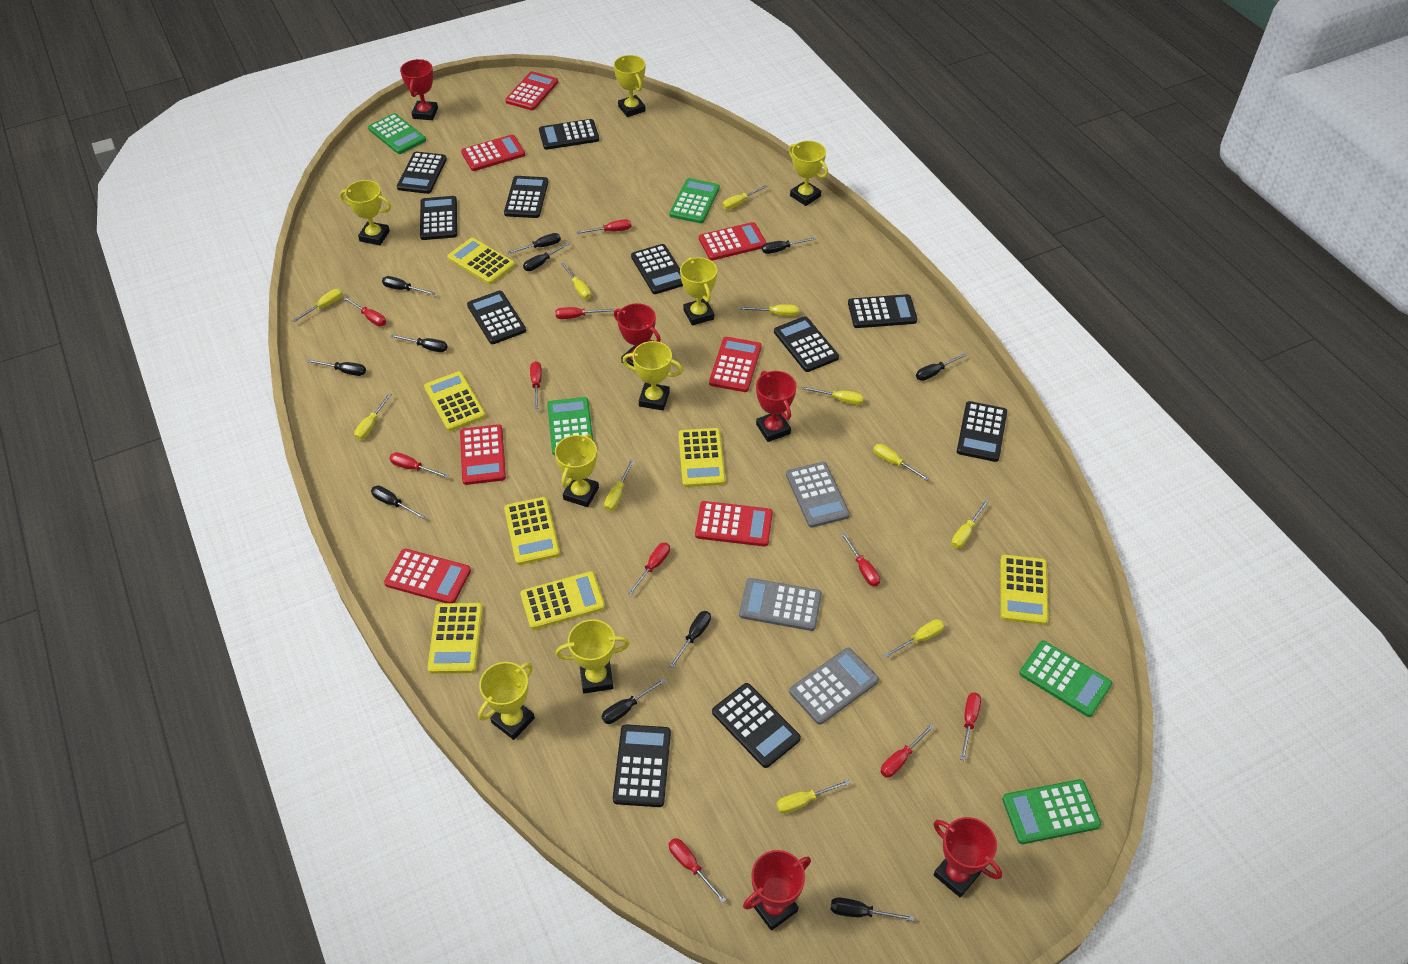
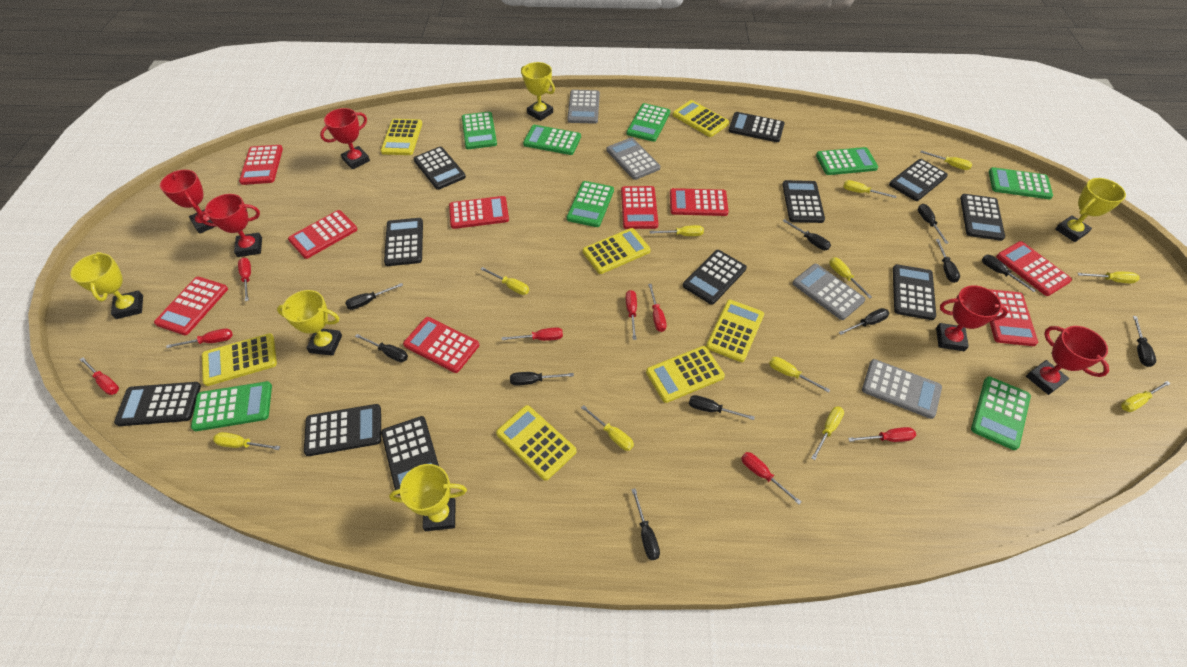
green calculator: 5 -> 8
grey calculator: 3 -> 4
red calculator: 7 -> 9
red screwdriver: 10 -> 8
yellow trophy: 8 -> 5

